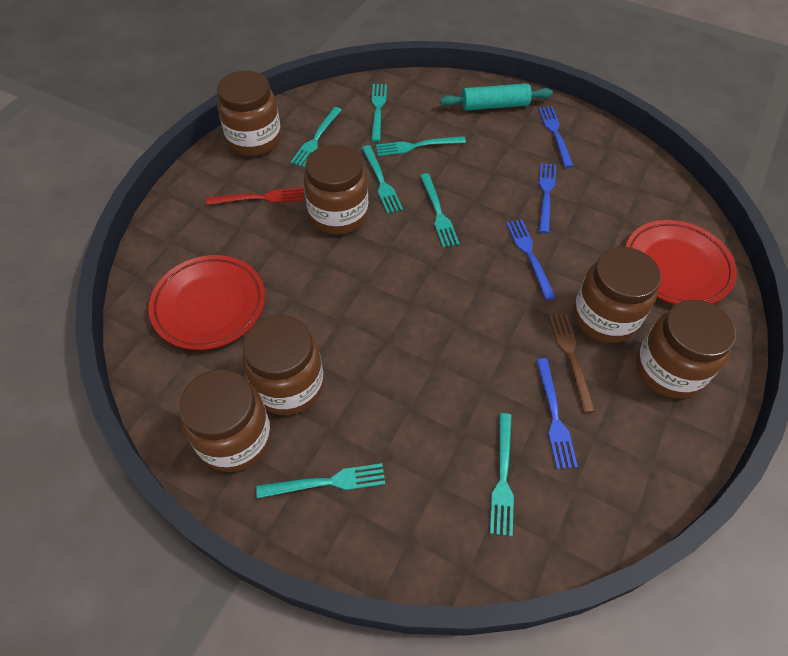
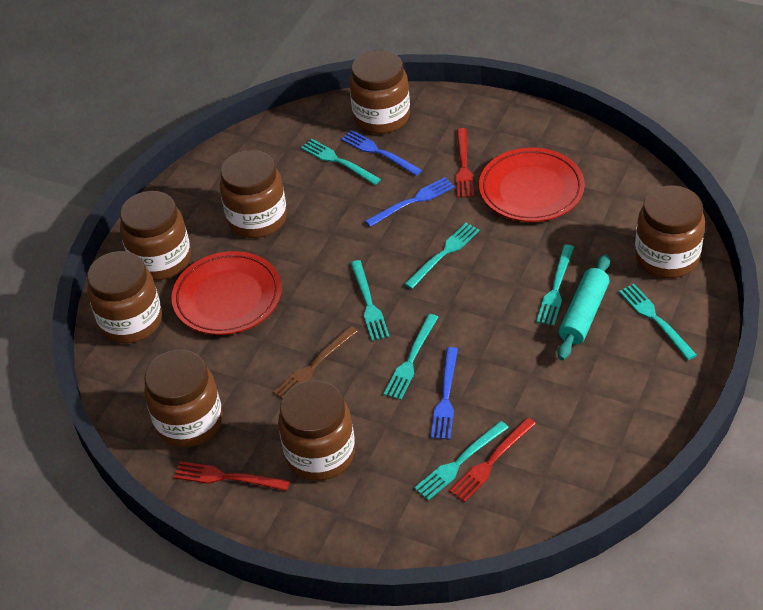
blue fork: 4 -> 3
brown jar: 6 -> 7
red fork: 1 -> 3

